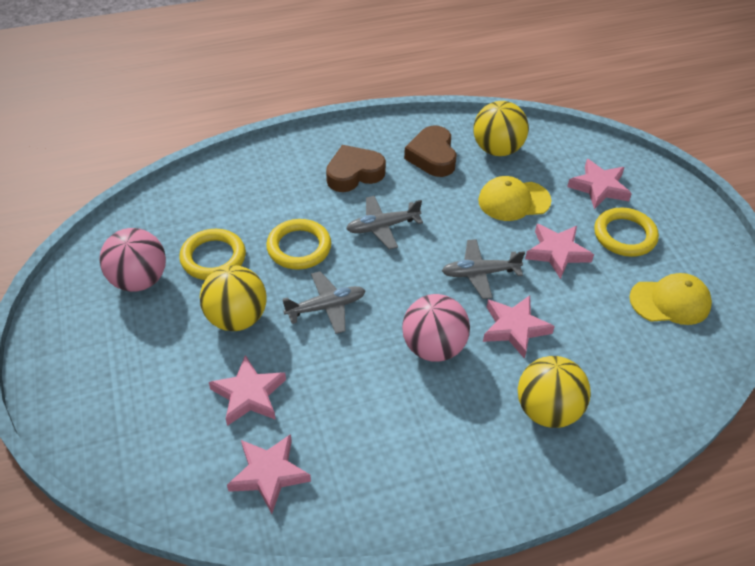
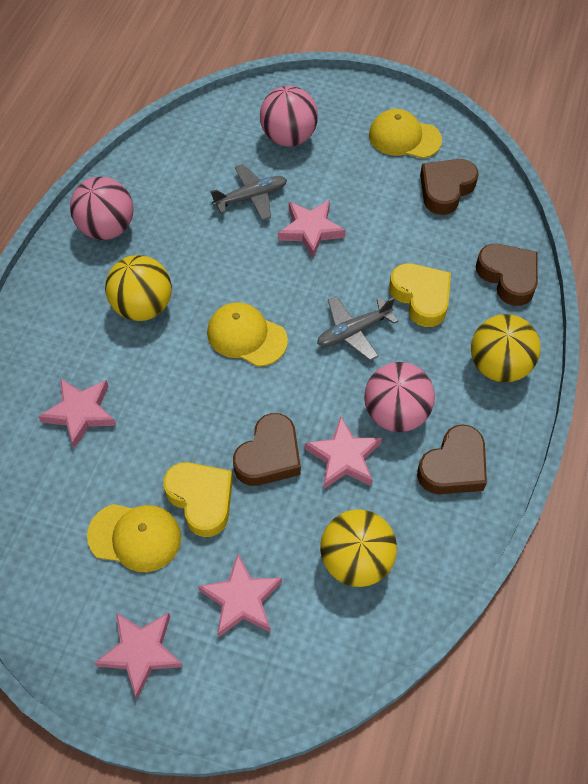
brown heart: 2 -> 4
grey plane: 3 -> 2
pink ball: 2 -> 3
yellow cap: 2 -> 3
yellow heart: 0 -> 2
yellow ring: 3 -> 0

